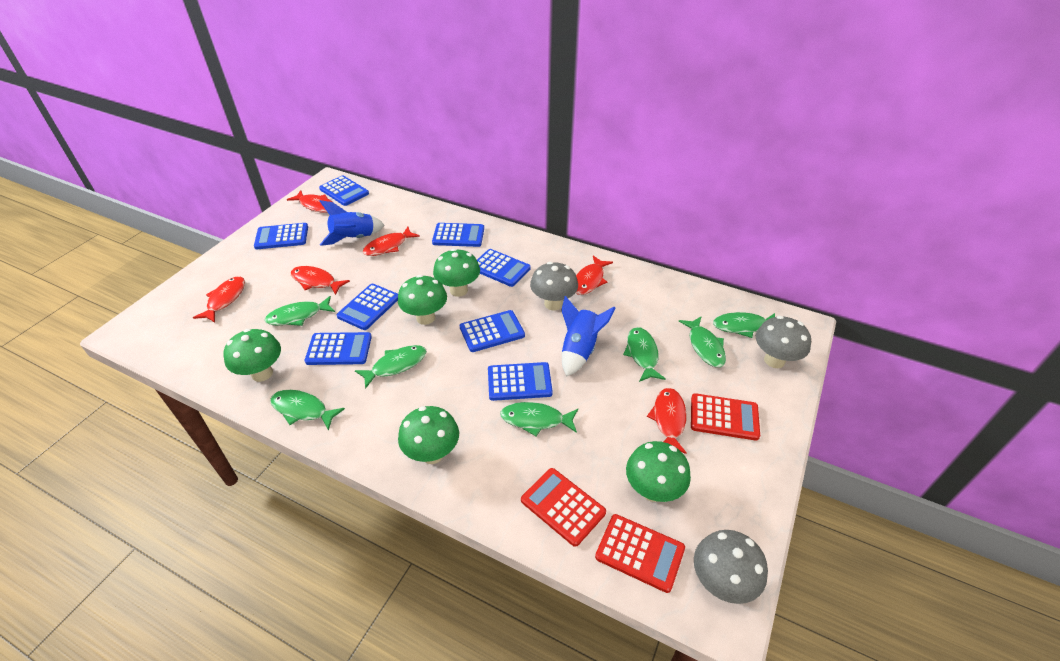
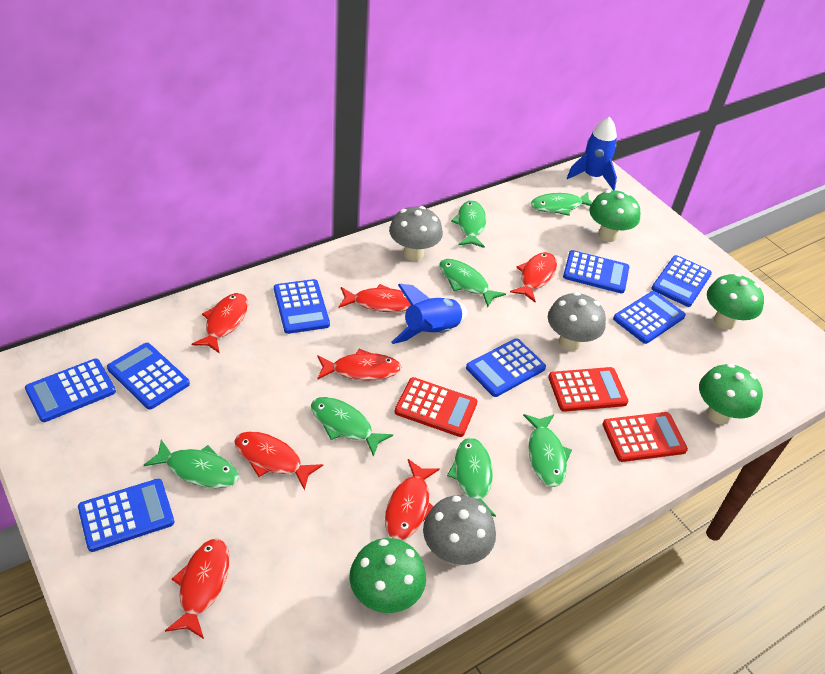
green mushroom: 5 -> 4
red fish: 6 -> 7

